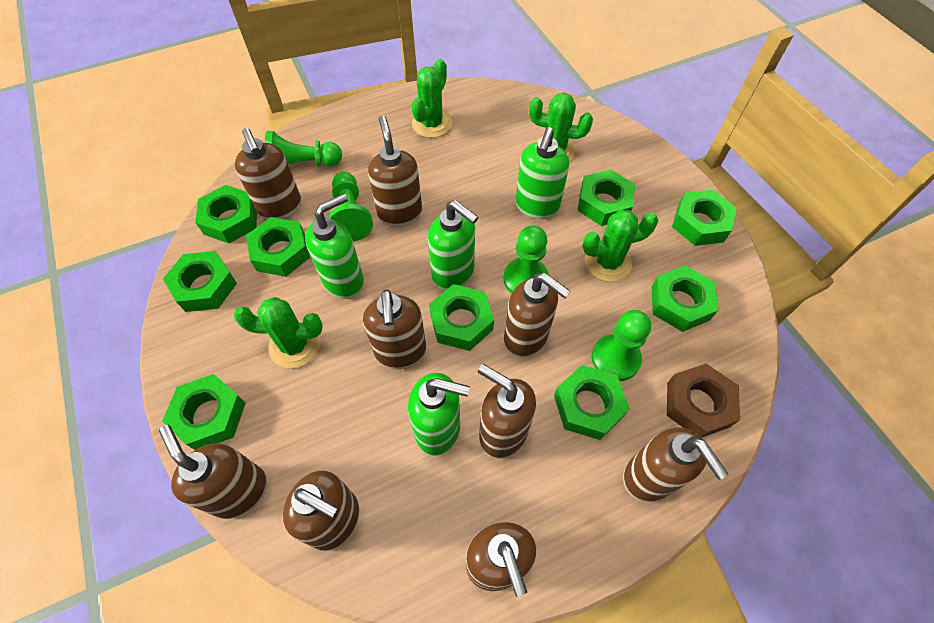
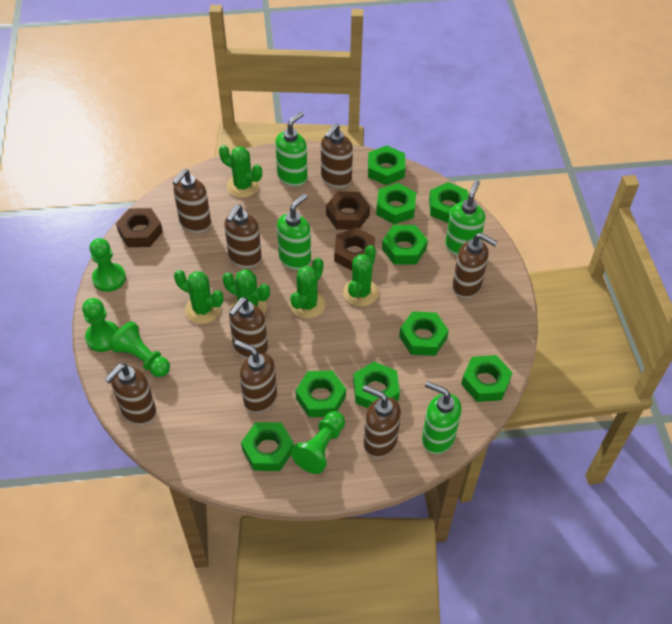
brown nut: 1 -> 3
brown soap dispenser: 9 -> 8
green cactus: 4 -> 5

